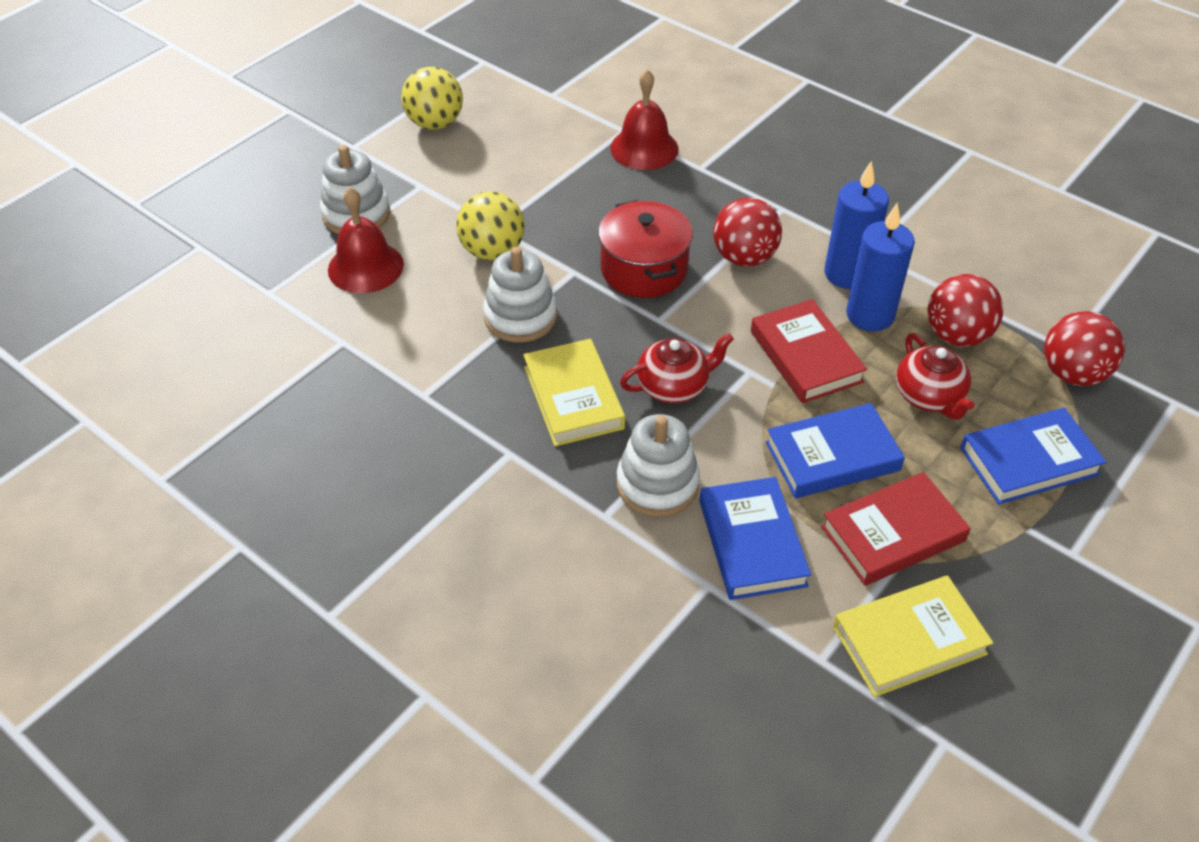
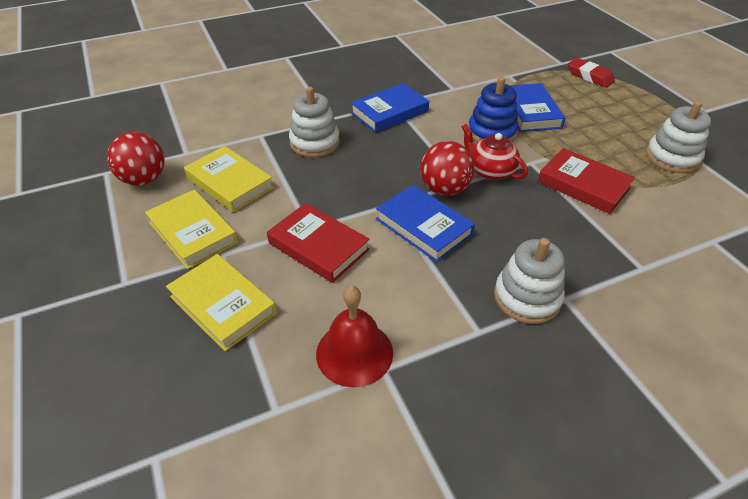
blue candle: 2 -> 0
blue stacking toy: 0 -> 1
red ball: 3 -> 2
red bell: 2 -> 1
red eraser: 0 -> 1
red pot: 1 -> 0
red teapot: 2 -> 1
yellow ball: 2 -> 0
yellow book: 2 -> 3

